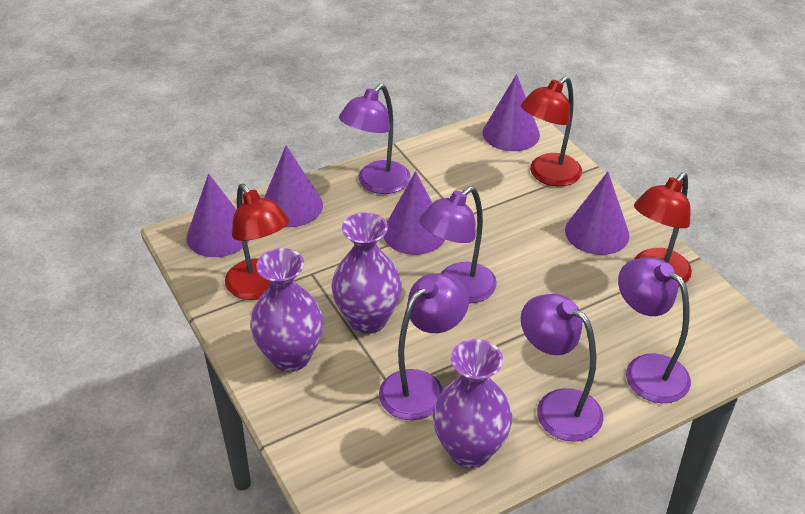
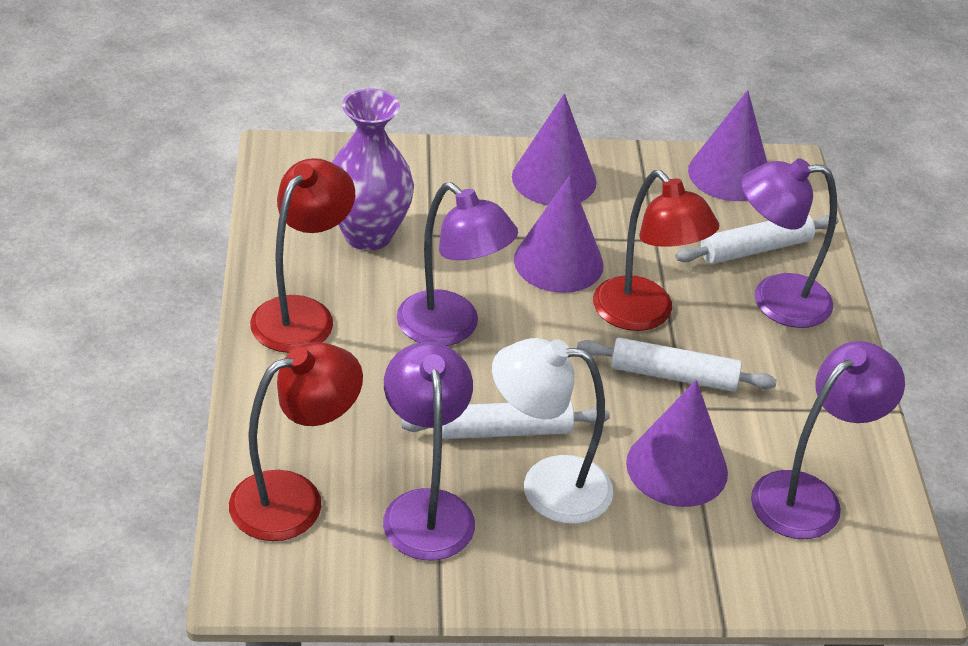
purple cone: 5 -> 4
purple lamp: 5 -> 4
purple vase: 3 -> 1
white lamp: 0 -> 1
white rolling pin: 0 -> 3

